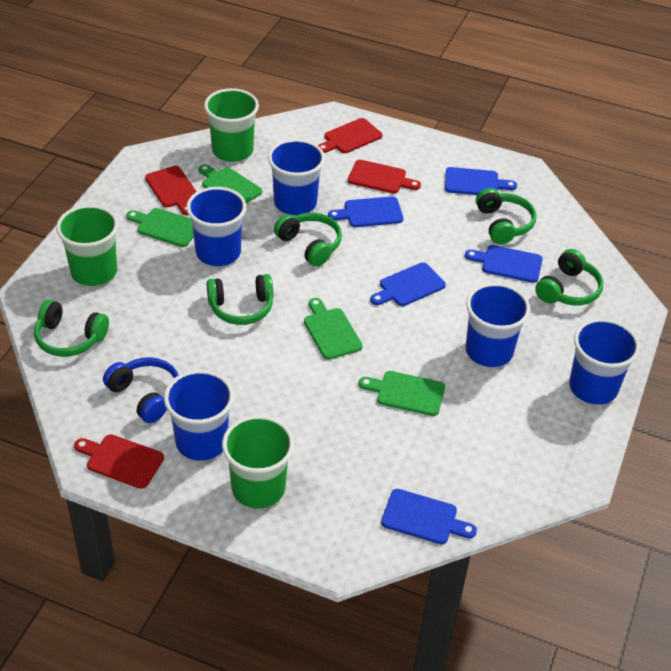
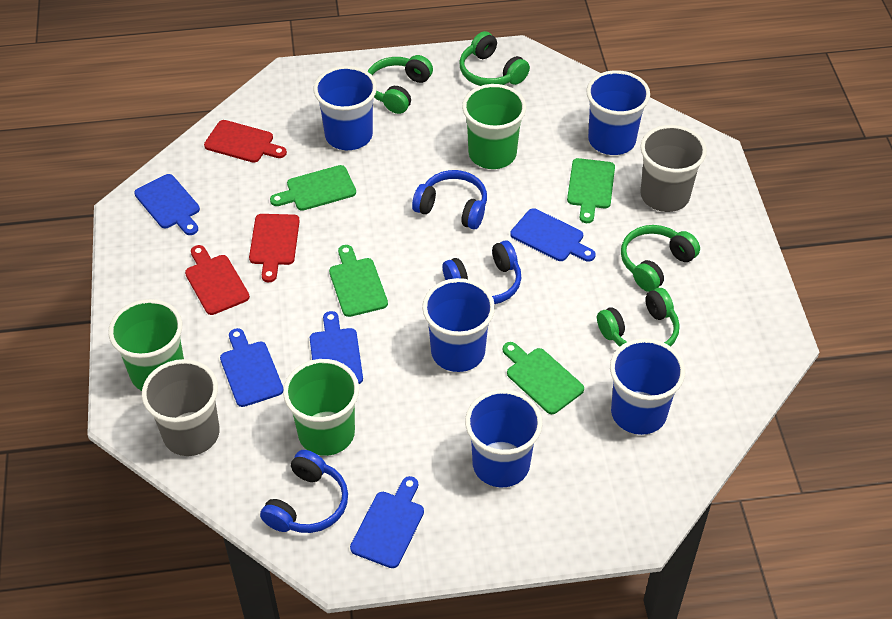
blue headphones: 1 -> 3
green headphones: 5 -> 4
grey cup: 0 -> 2
red cutting board: 4 -> 3

